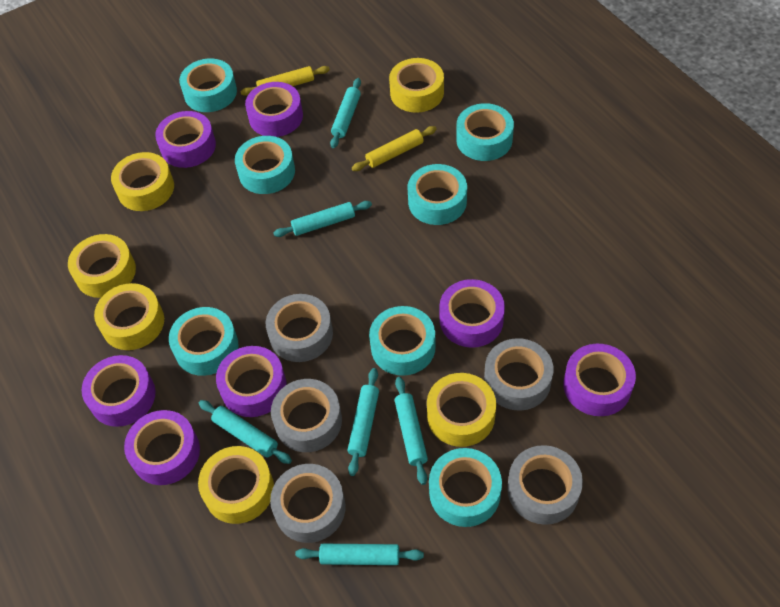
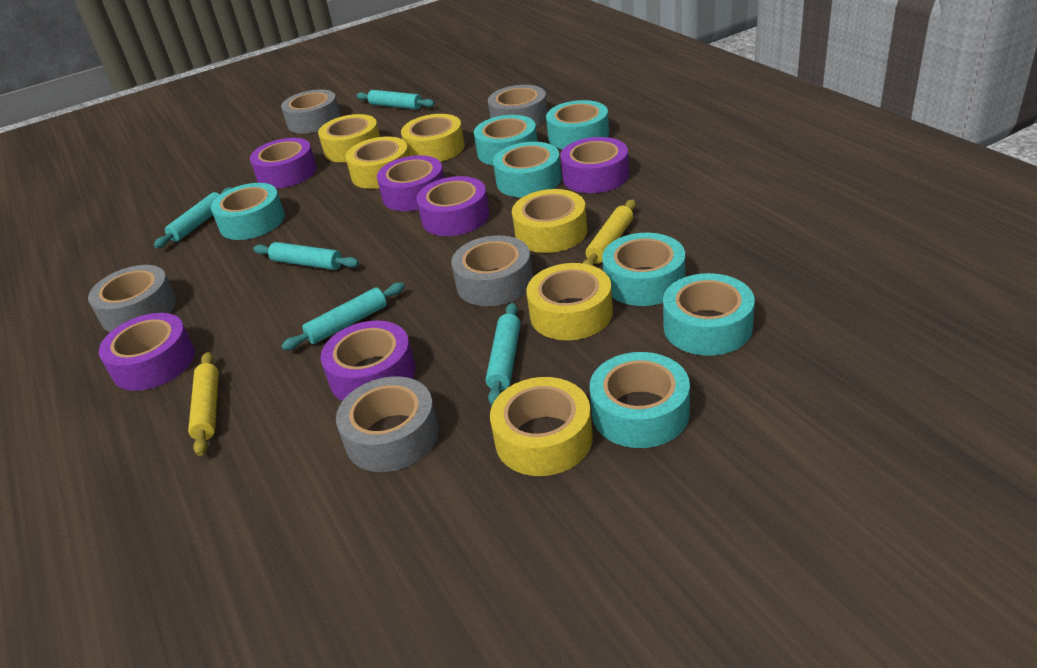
purple tape: 7 -> 6
turquoise rolling pin: 6 -> 5

